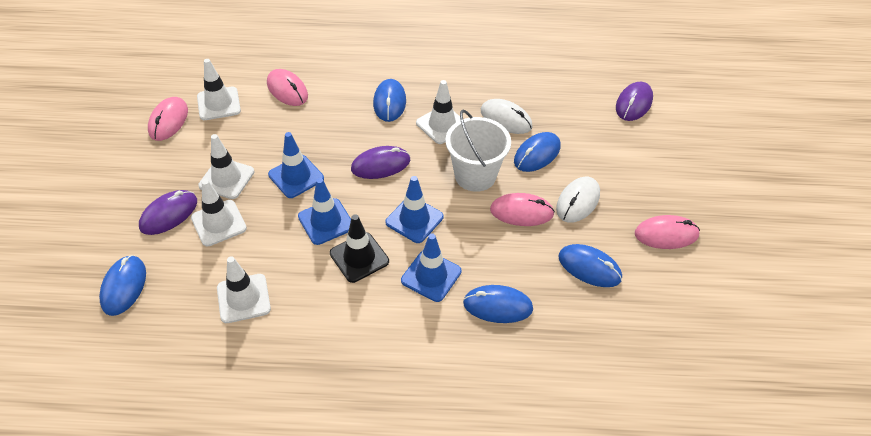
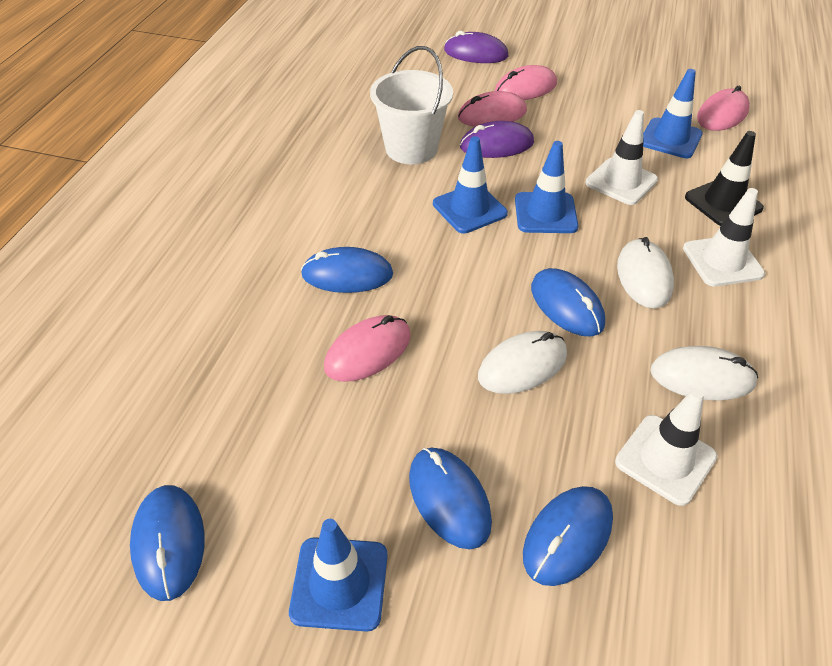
purple mouse: 3 -> 2
white mouse: 2 -> 3
white traffic cone: 5 -> 3

